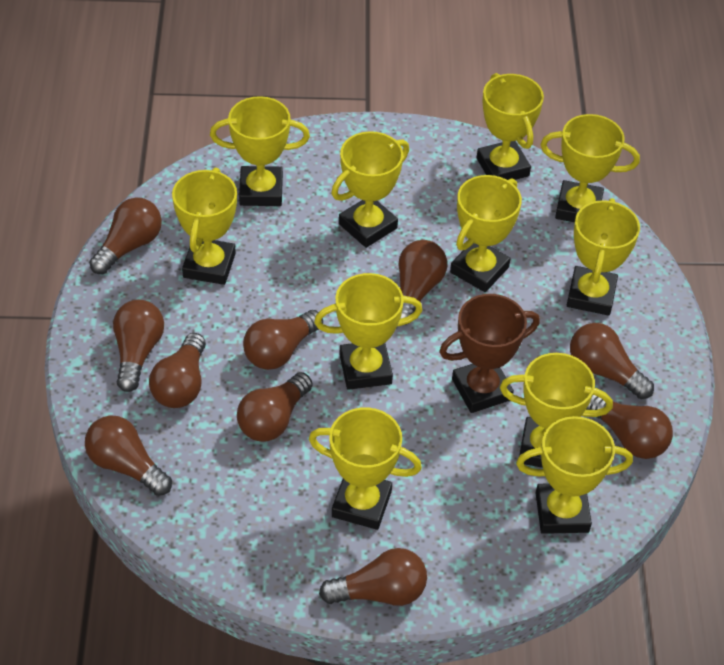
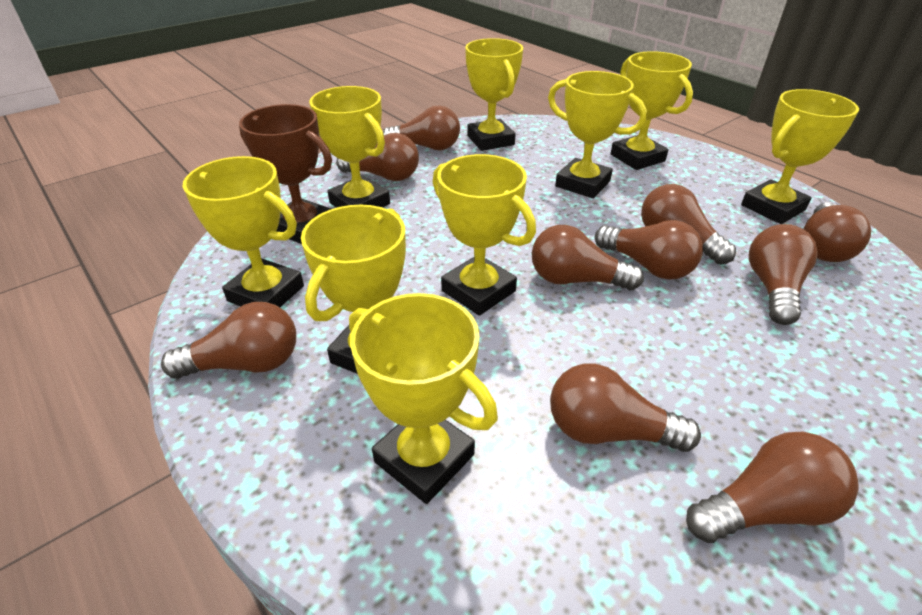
yellow trophy: 11 -> 9

